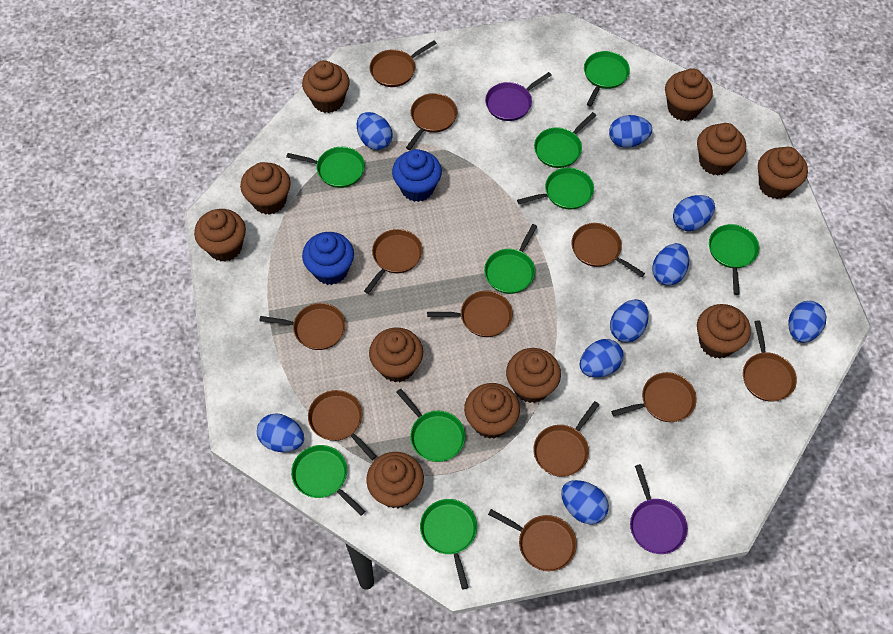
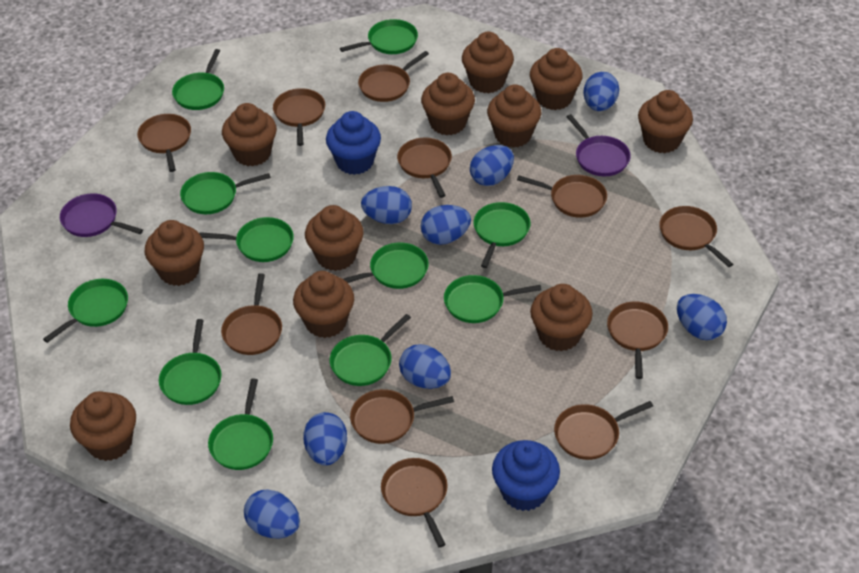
blue egg: 9 -> 8
green pan: 9 -> 11

